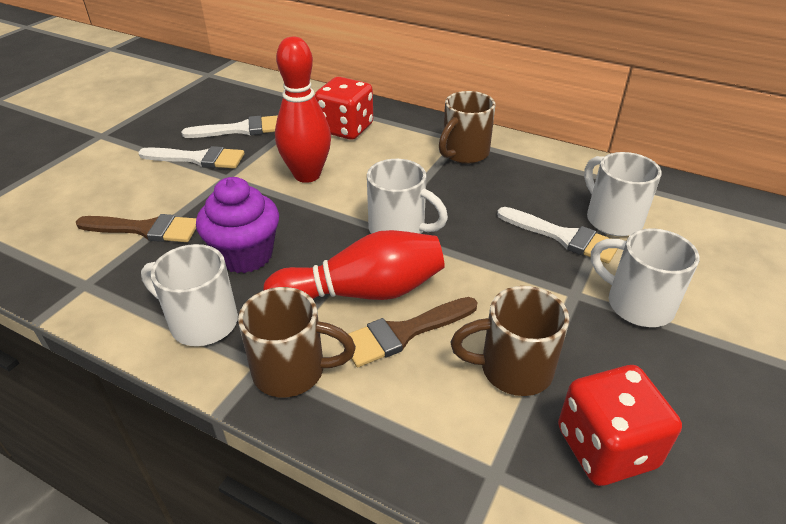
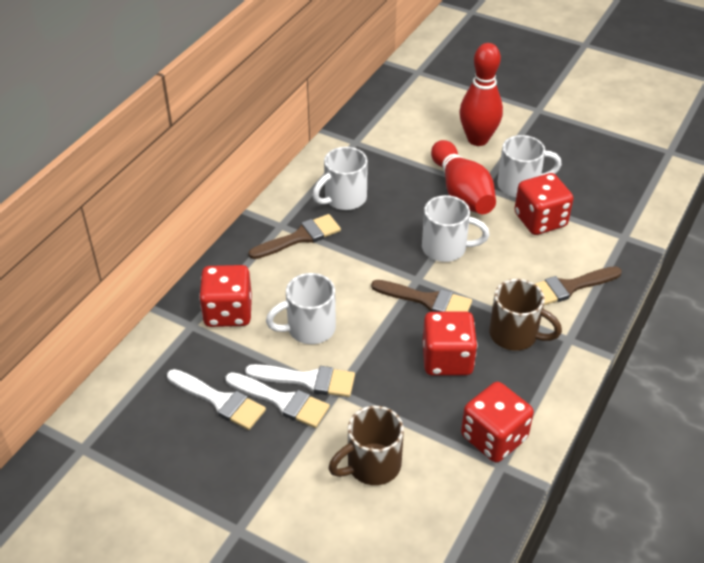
brown brush: 2 -> 3
brown mug: 3 -> 2
purple cupcake: 1 -> 0
red dice: 2 -> 4

